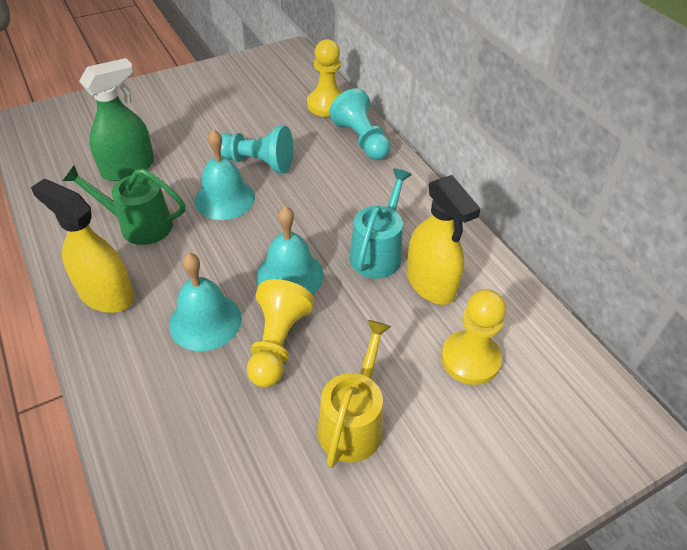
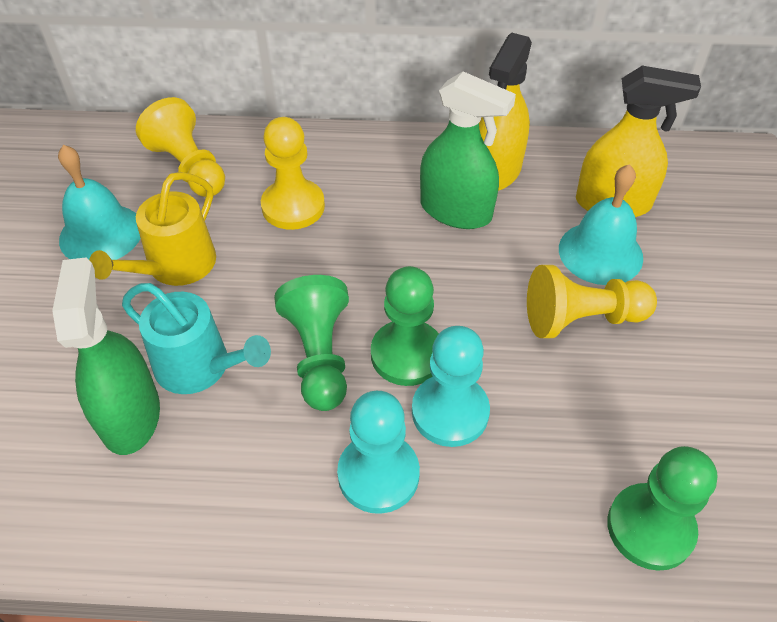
green pawn: 0 -> 3
green spray bottle: 1 -> 2
green watering can: 1 -> 0
turquoise bell: 3 -> 2

